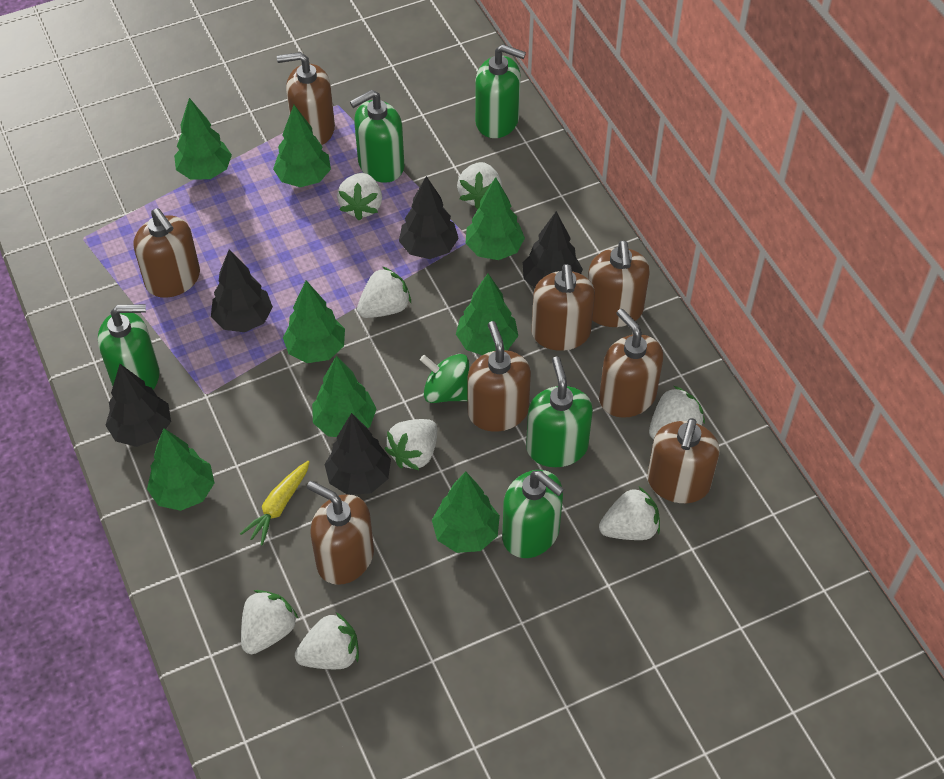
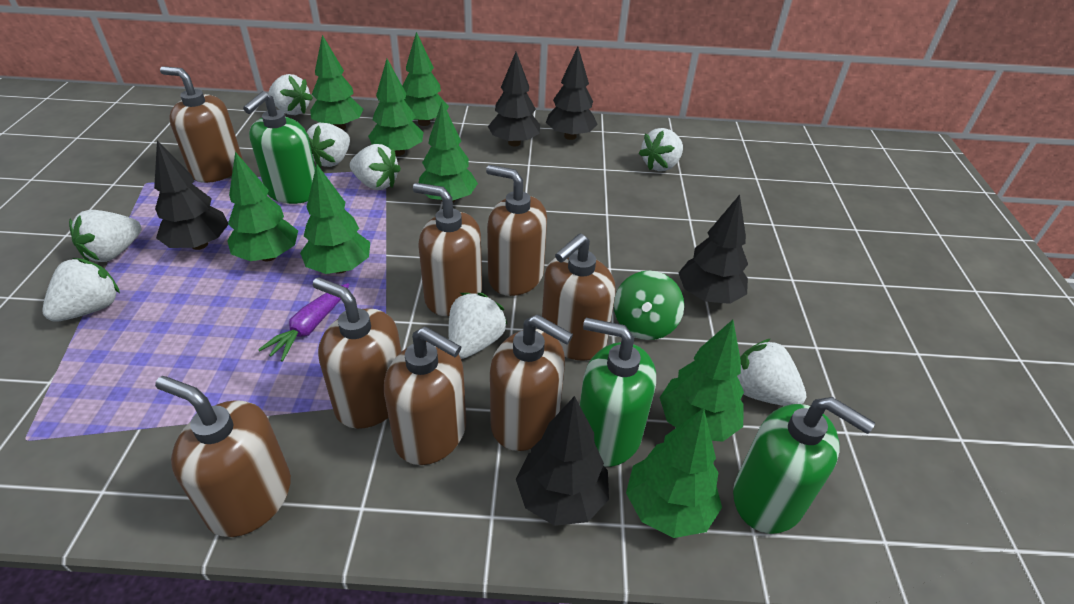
green soap dispenser: 5 -> 3
purple carrot: 0 -> 1
yellow carrot: 1 -> 0

